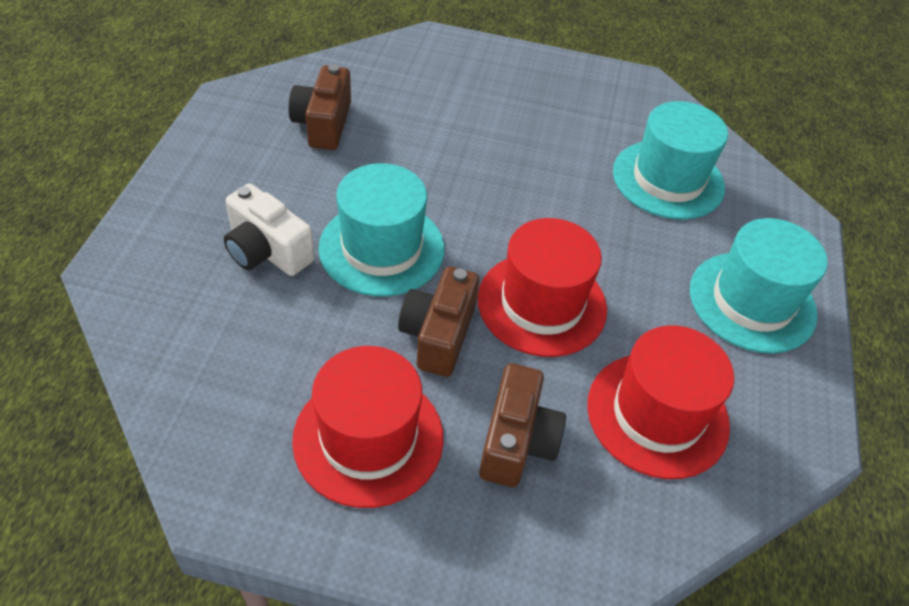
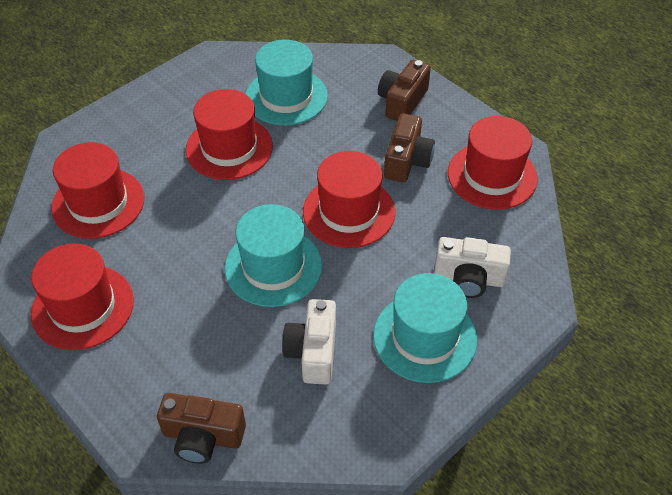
red hat: 3 -> 5
white camera: 1 -> 2

